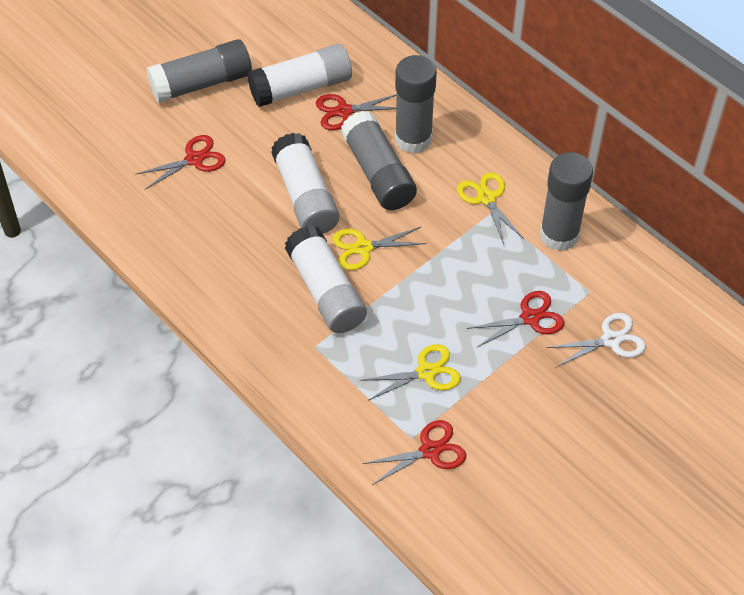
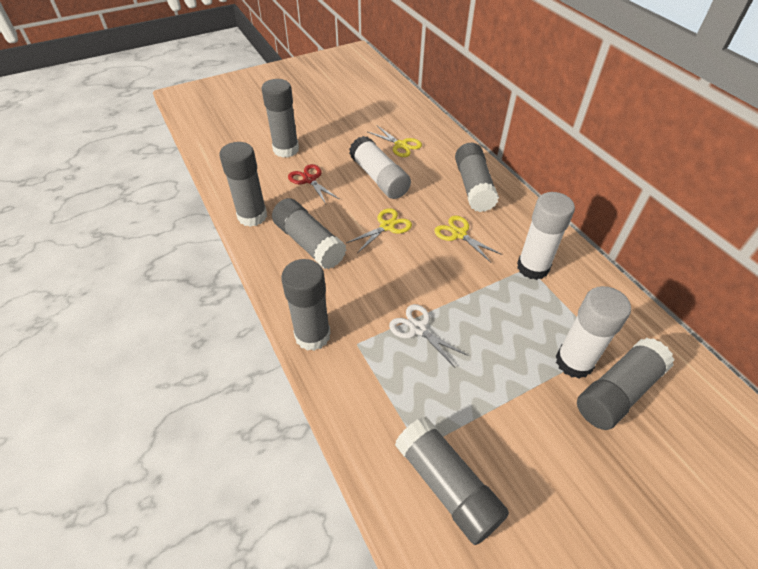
grey glue stick: 4 -> 7
red scissors: 4 -> 1

